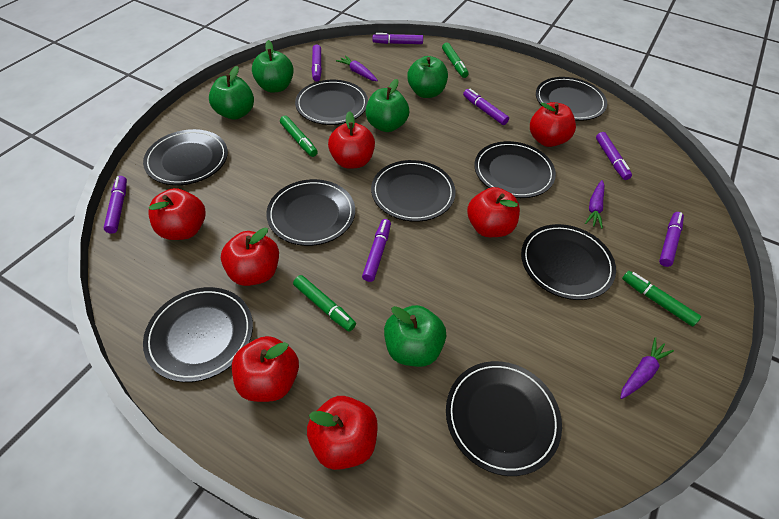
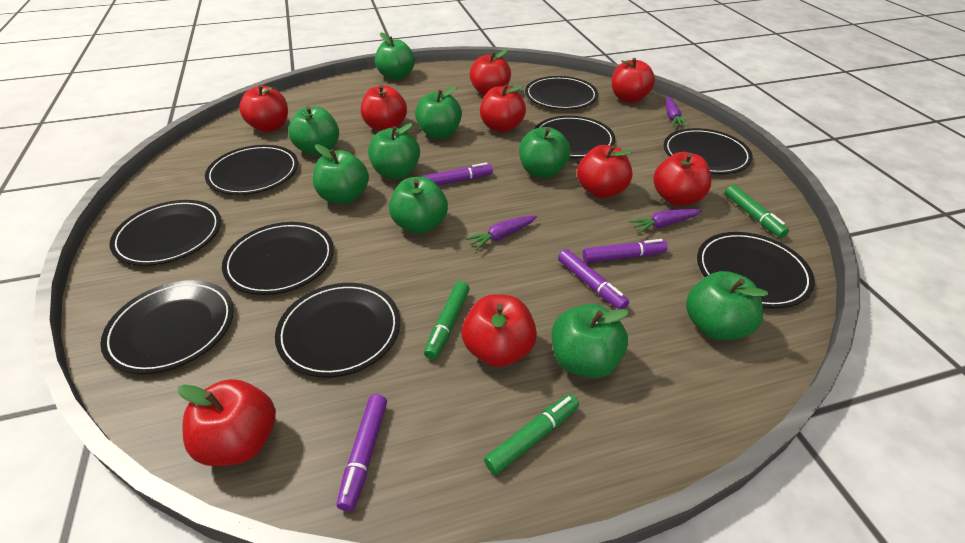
green apple: 5 -> 9
green marker: 4 -> 3
purple marker: 7 -> 4
red apple: 7 -> 9

